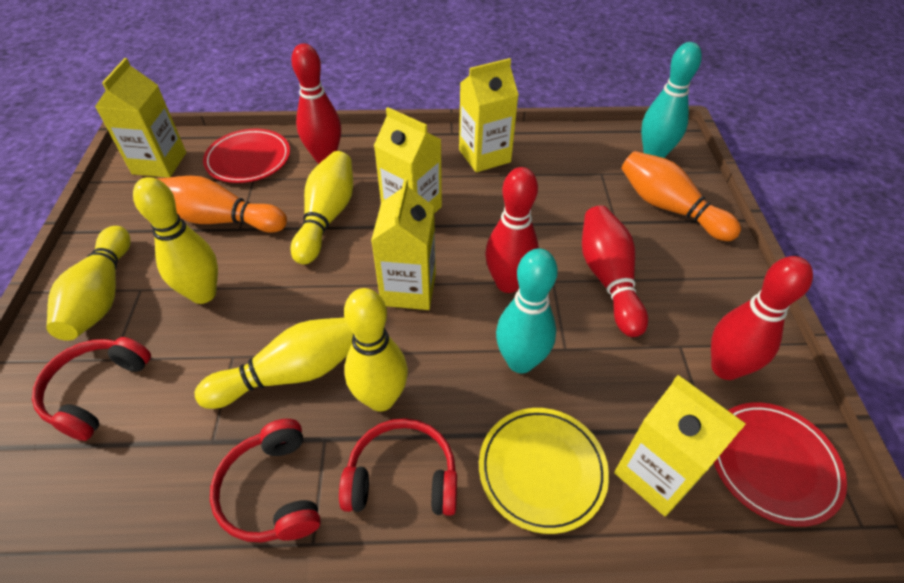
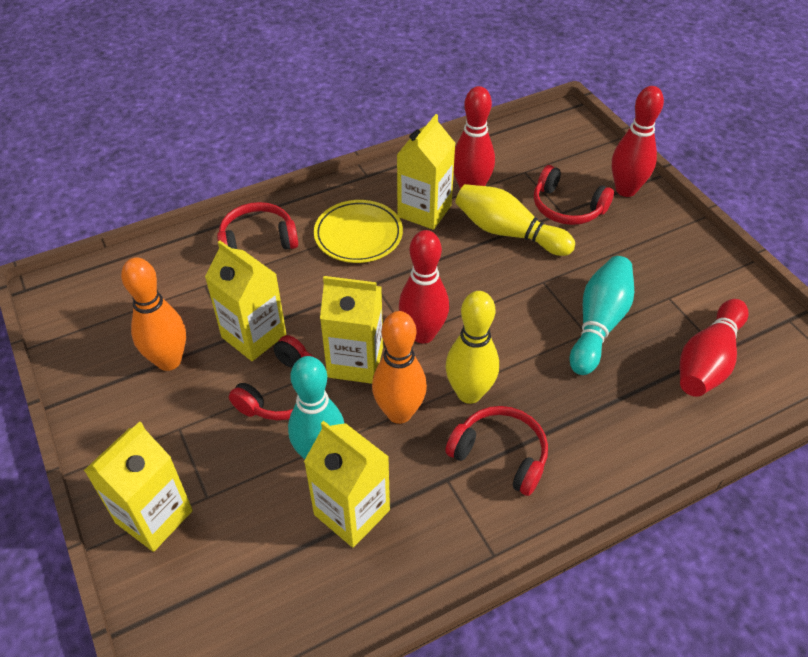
red headphones: 3 -> 4
red plate: 2 -> 0
yellow bowling pin: 5 -> 2

